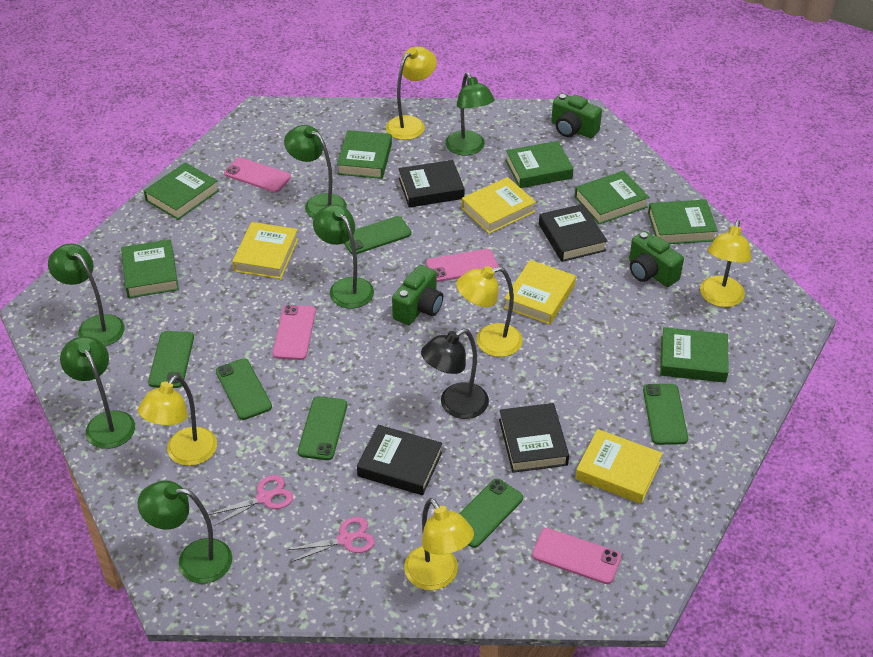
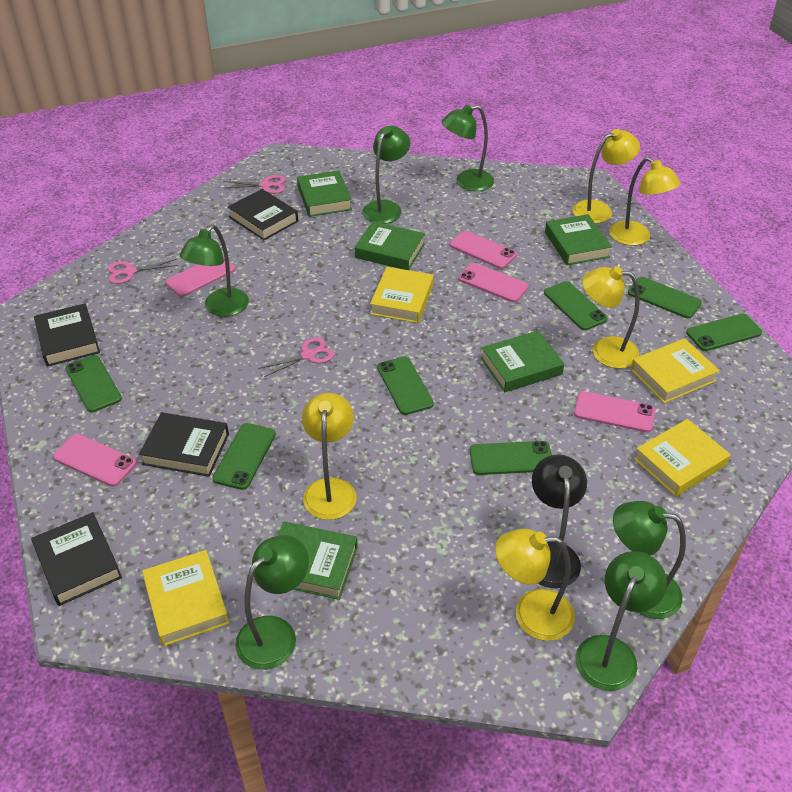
green book: 7 -> 5
green camera: 3 -> 0
green phone: 6 -> 7
pink phone: 4 -> 5
pink scissors: 2 -> 3

